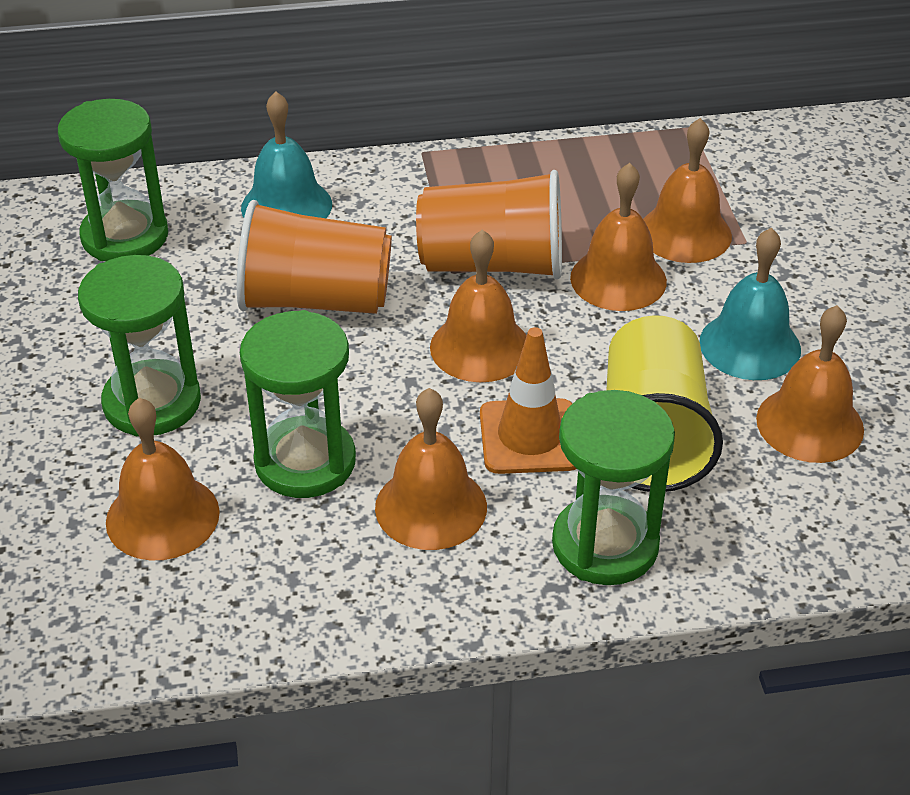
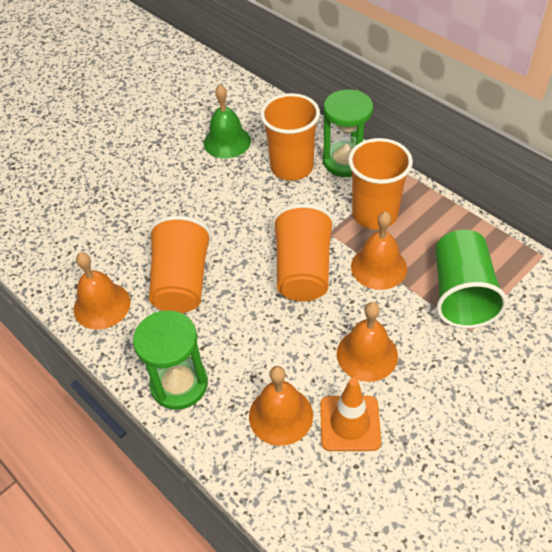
green bell: 0 -> 1
green cup: 0 -> 1
green hourglass: 4 -> 2
orange bell: 6 -> 4
orange cup: 2 -> 4
turquoise bell: 2 -> 0
yellow cup: 1 -> 0

